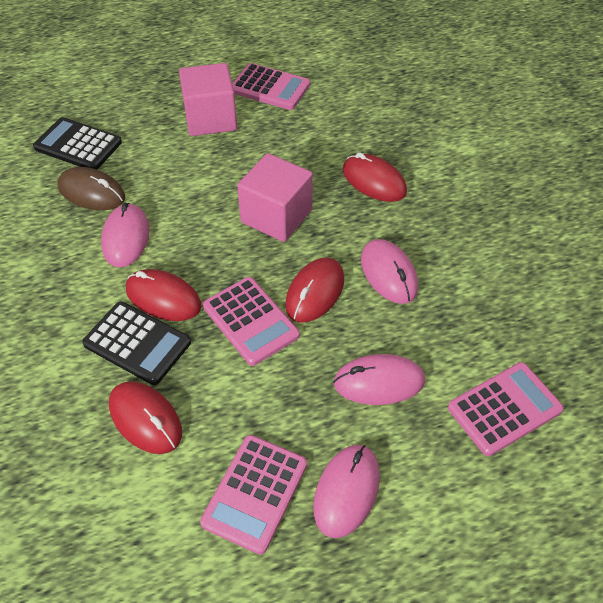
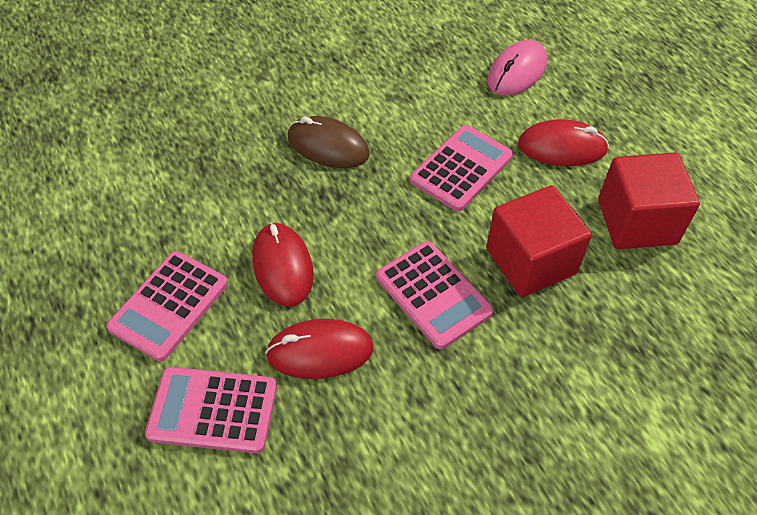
black calculator: 2 -> 0
pink cube: 2 -> 0
pink mouse: 4 -> 1
red cube: 0 -> 2
red mouse: 4 -> 3

